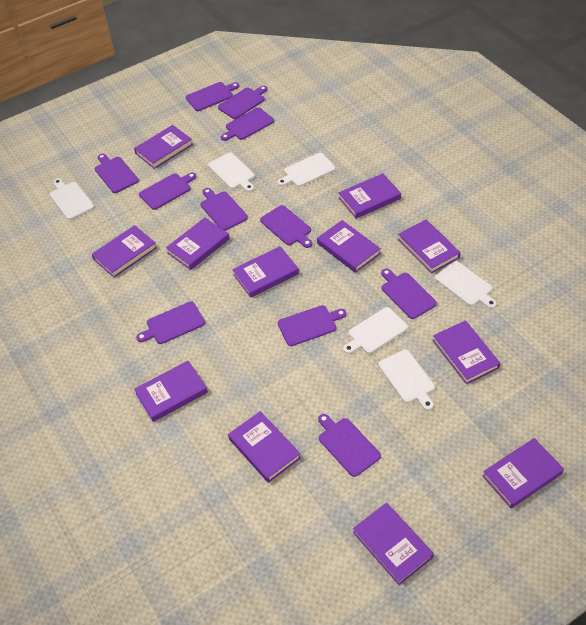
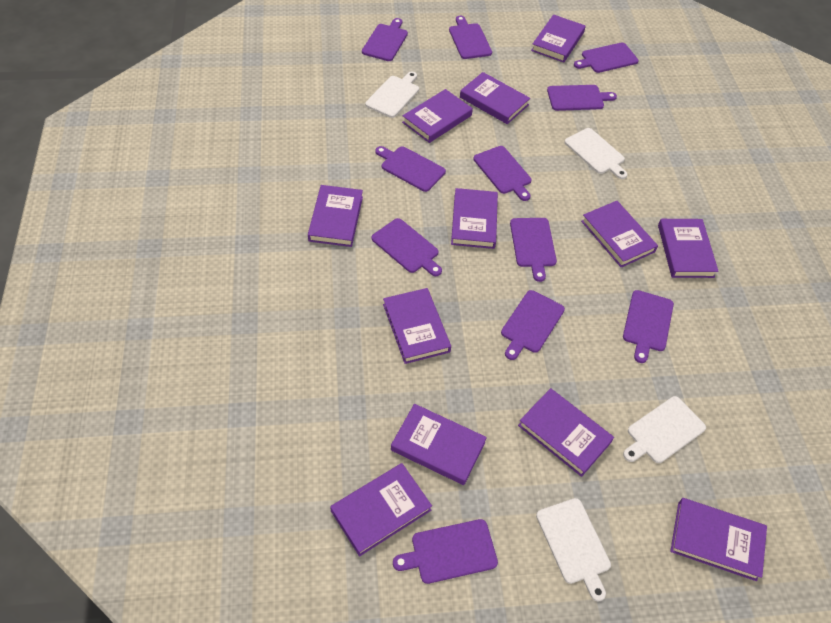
white cutting board: 6 -> 4

